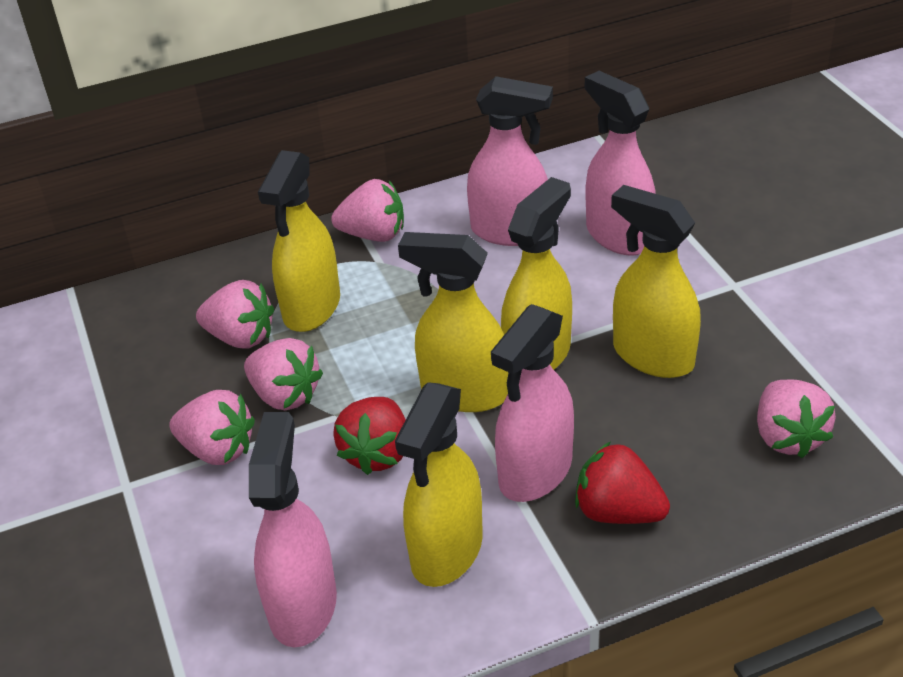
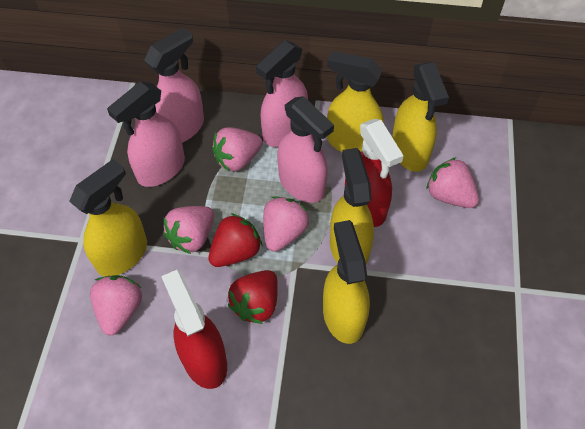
red spray bottle: 0 -> 2

